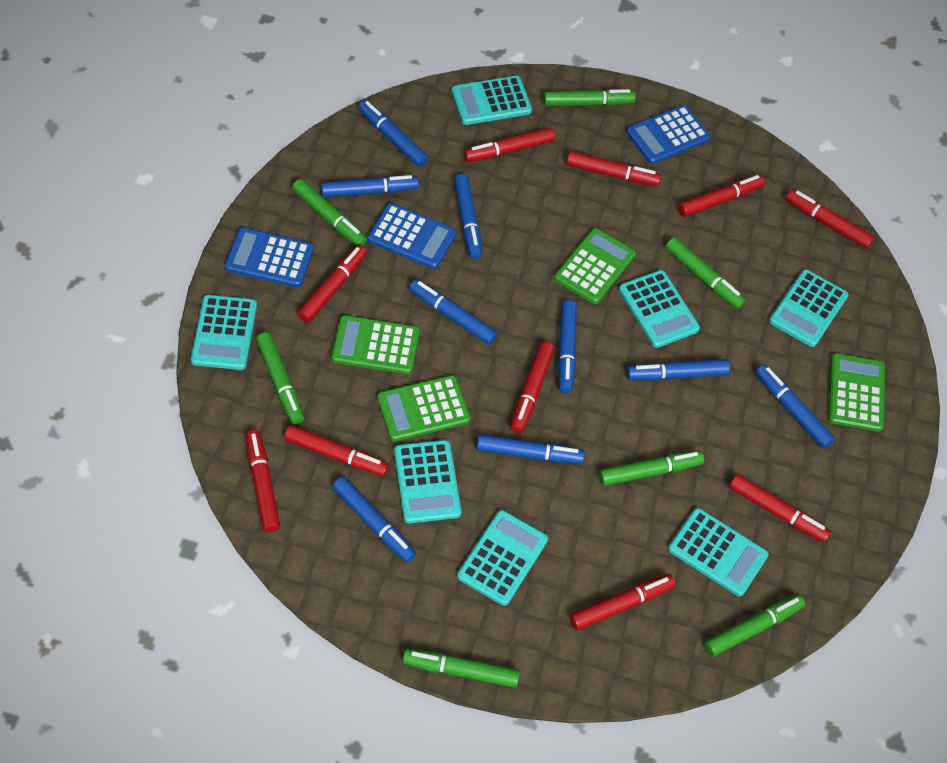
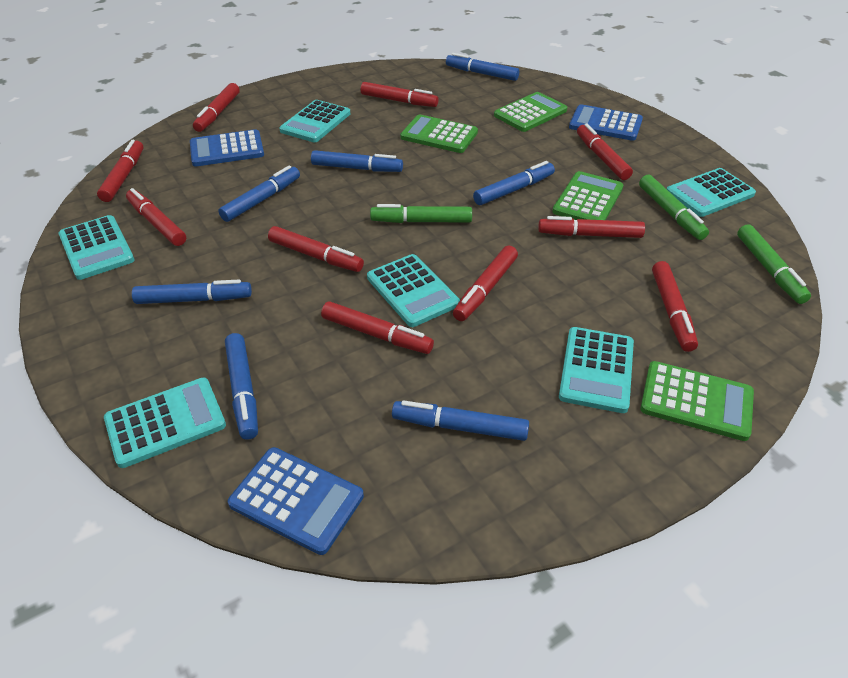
blue marker: 9 -> 7
green marker: 7 -> 3
turquoise calculator: 7 -> 6

